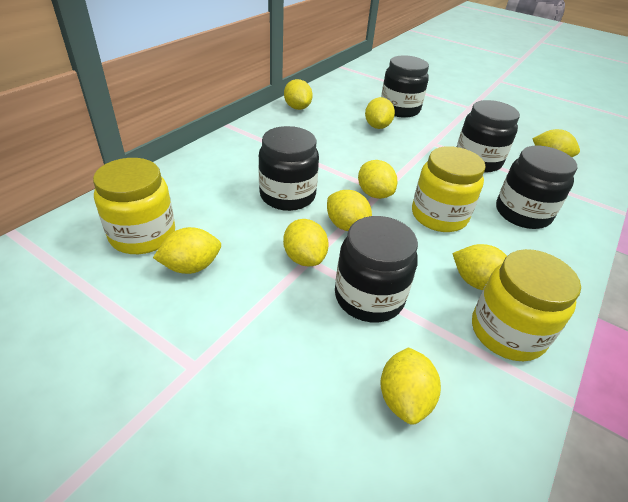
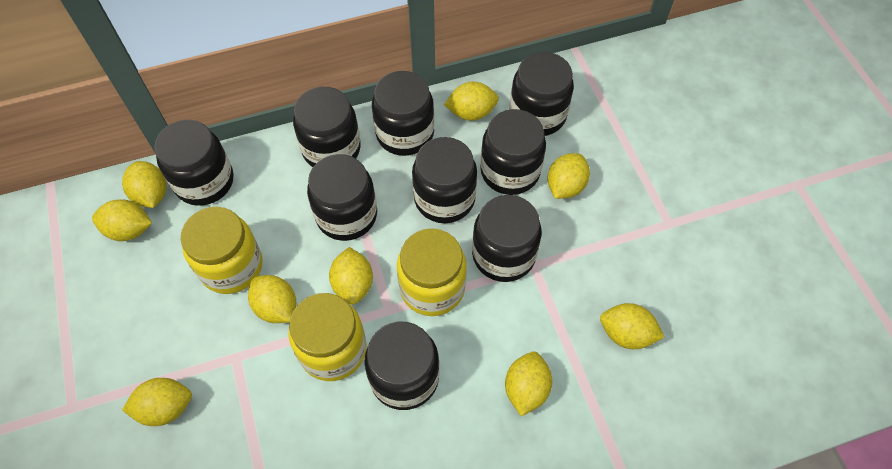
black jar: 5 -> 9

